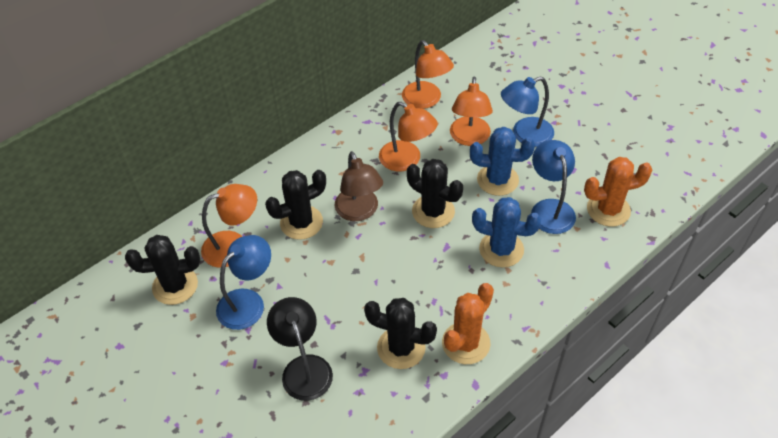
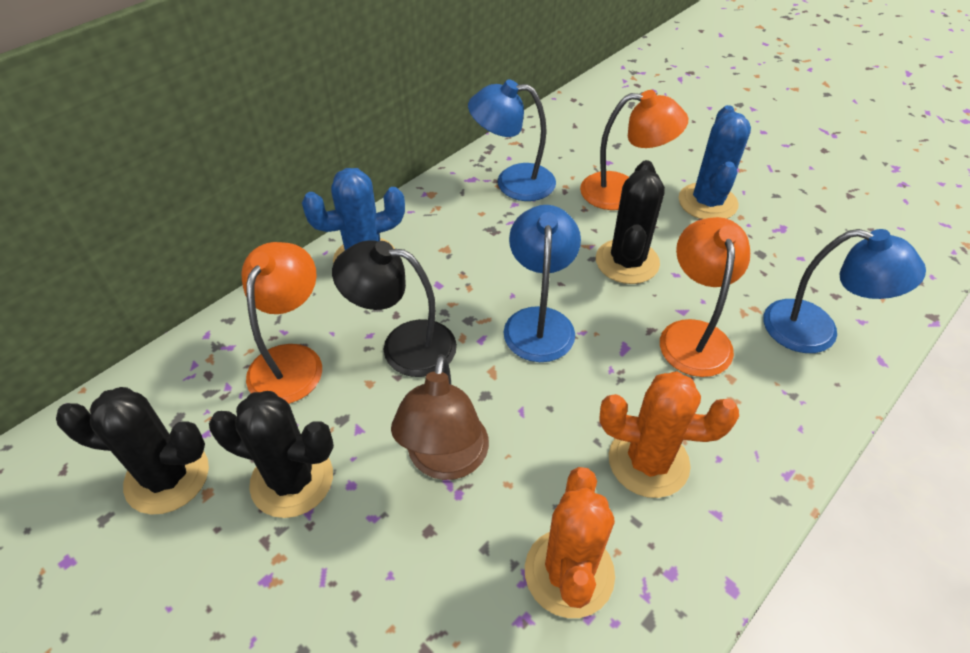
black cactus: 4 -> 3
orange lamp: 4 -> 3

